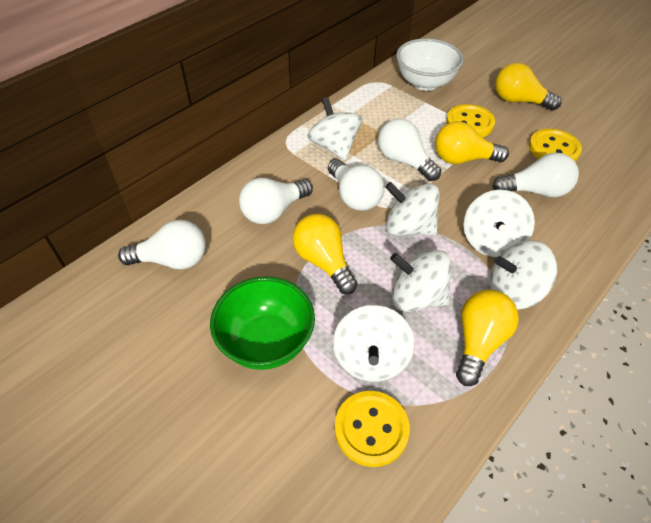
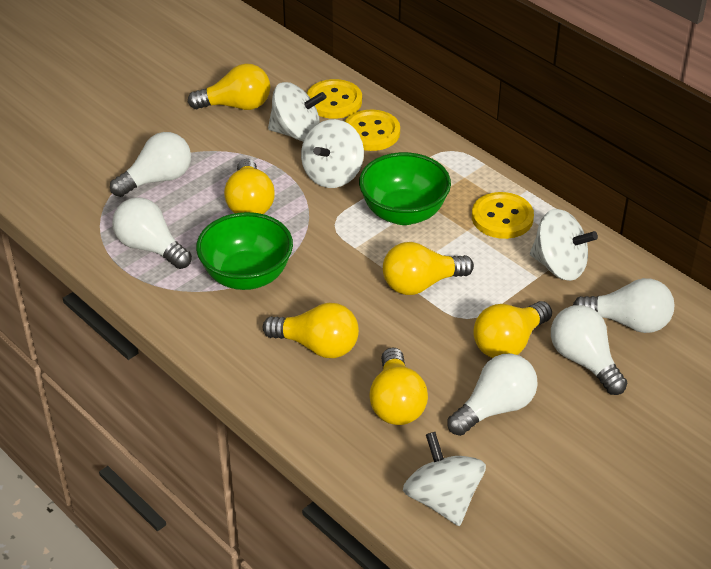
green bowl: 1 -> 2
white bowl: 1 -> 0
white spinning top: 6 -> 4
yellow light bulb: 4 -> 6

